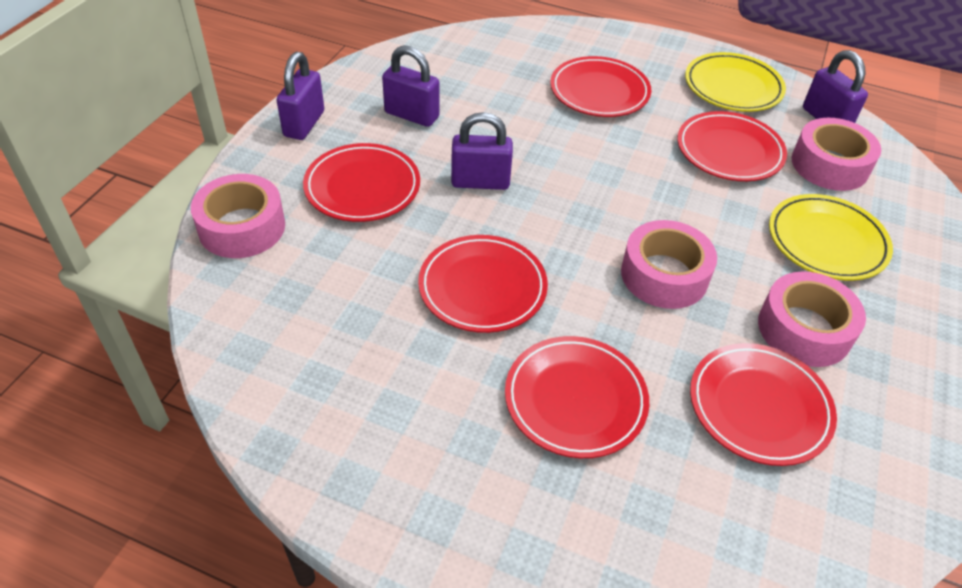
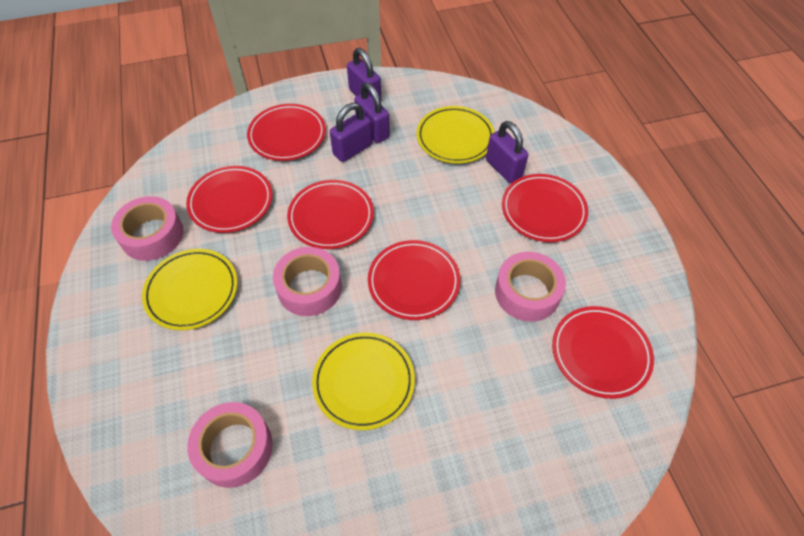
yellow plate: 2 -> 3

